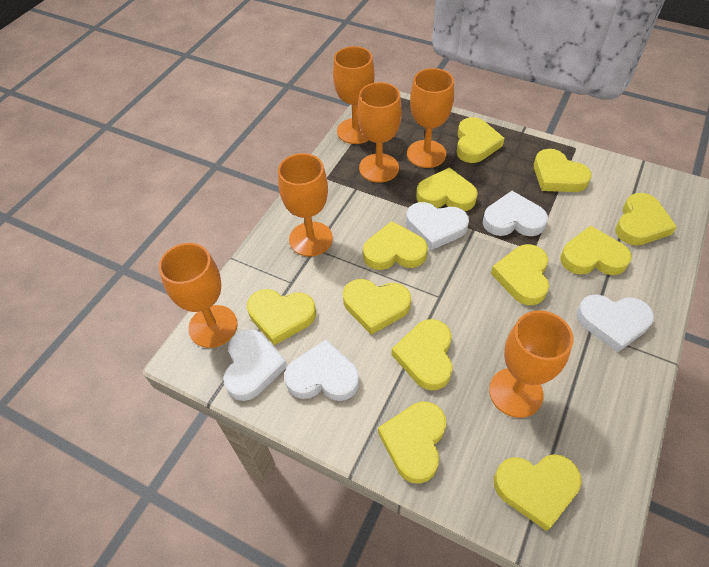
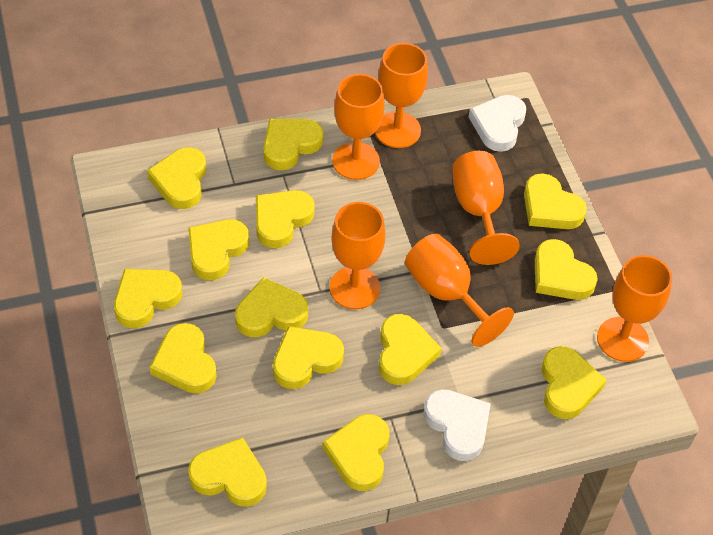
white heart: 5 -> 2
yellow heart: 12 -> 14

